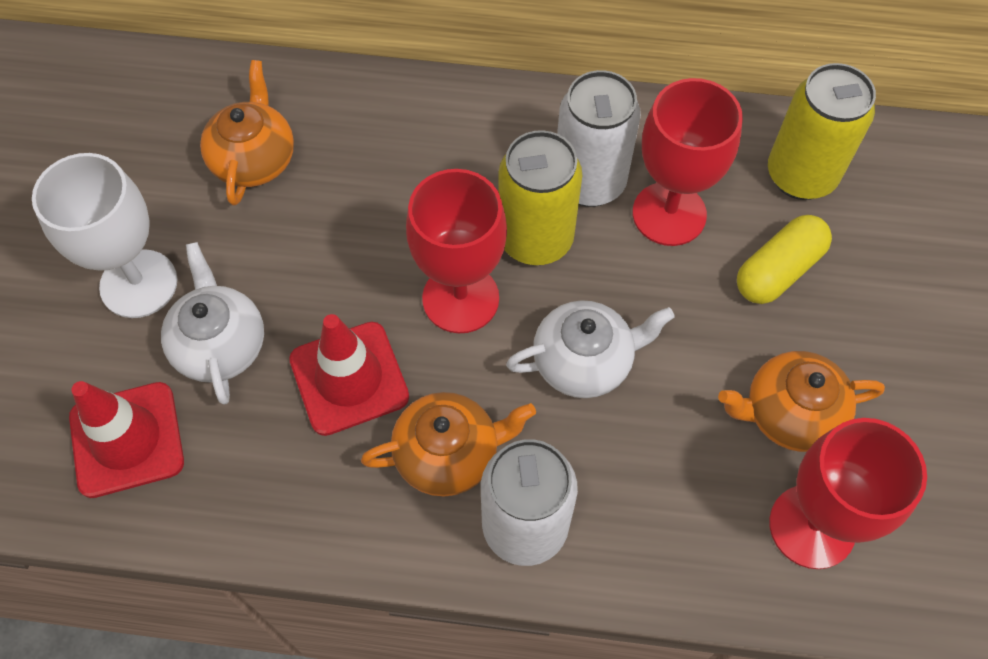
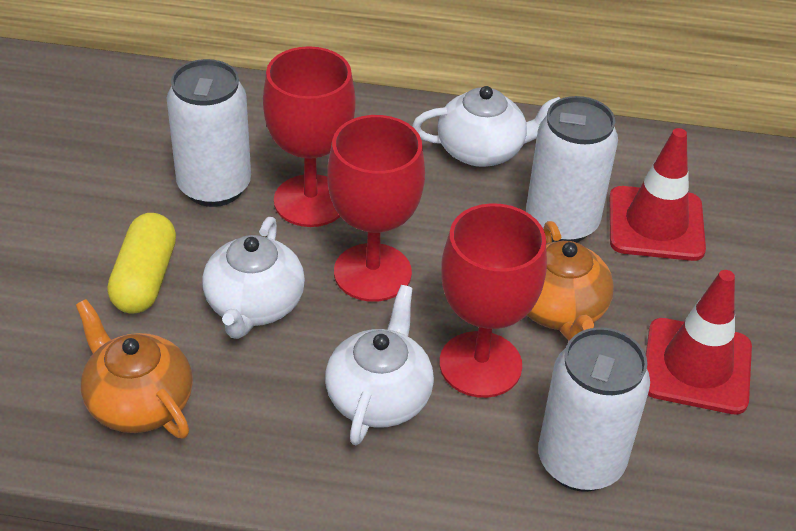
orange teapot: 3 -> 2
white can: 2 -> 3
white goblet: 1 -> 0
white teapot: 2 -> 3
yellow can: 2 -> 0

